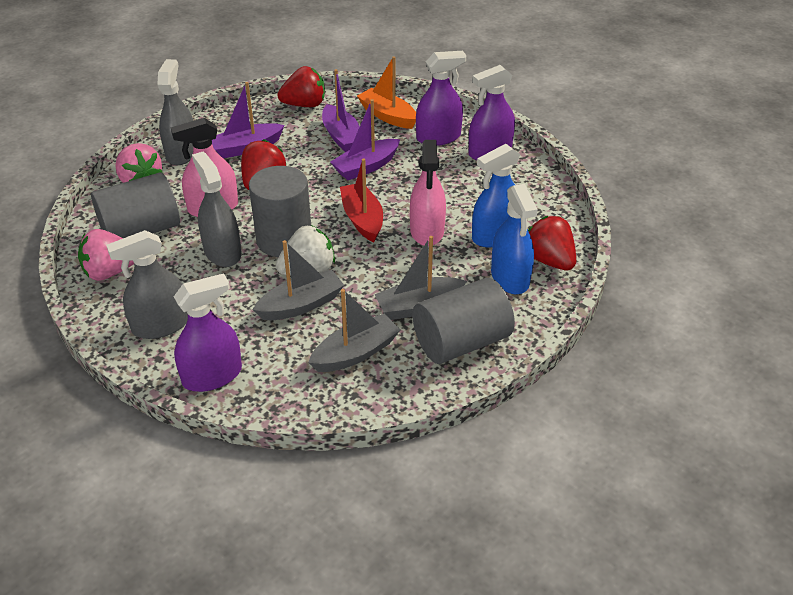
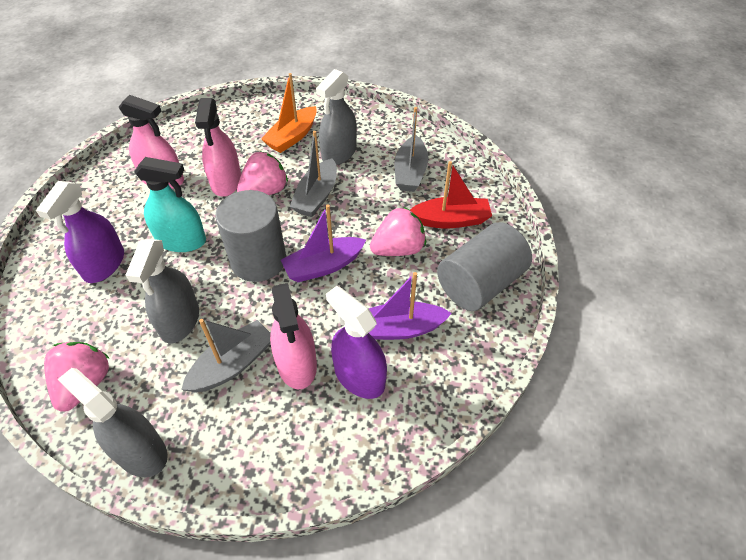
blue spray bottle: 2 -> 0
grey cylinder: 3 -> 2
pink spray bottle: 2 -> 3
pink strawberry: 2 -> 3
purple boat: 3 -> 2
purple spray bottle: 3 -> 2
red strawberry: 3 -> 0
turquoise spray bottle: 0 -> 1
white strawberry: 1 -> 0

